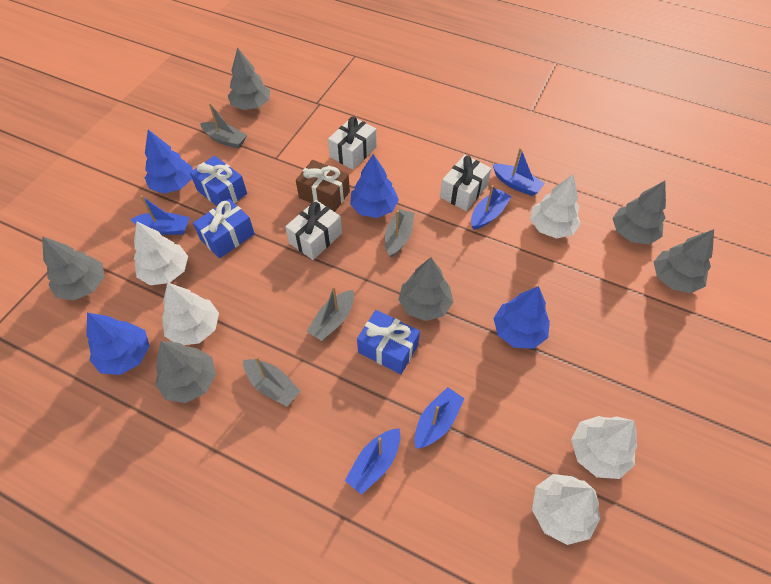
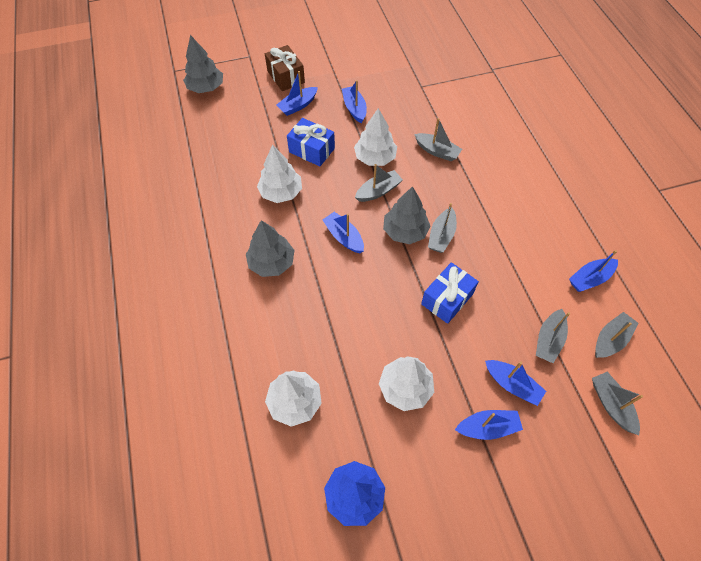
blue boat: 5 -> 6
blue gift: 3 -> 2
blue tree: 4 -> 1
grey boat: 4 -> 6
grey tree: 6 -> 3
white gift: 3 -> 0
white tree: 5 -> 4

